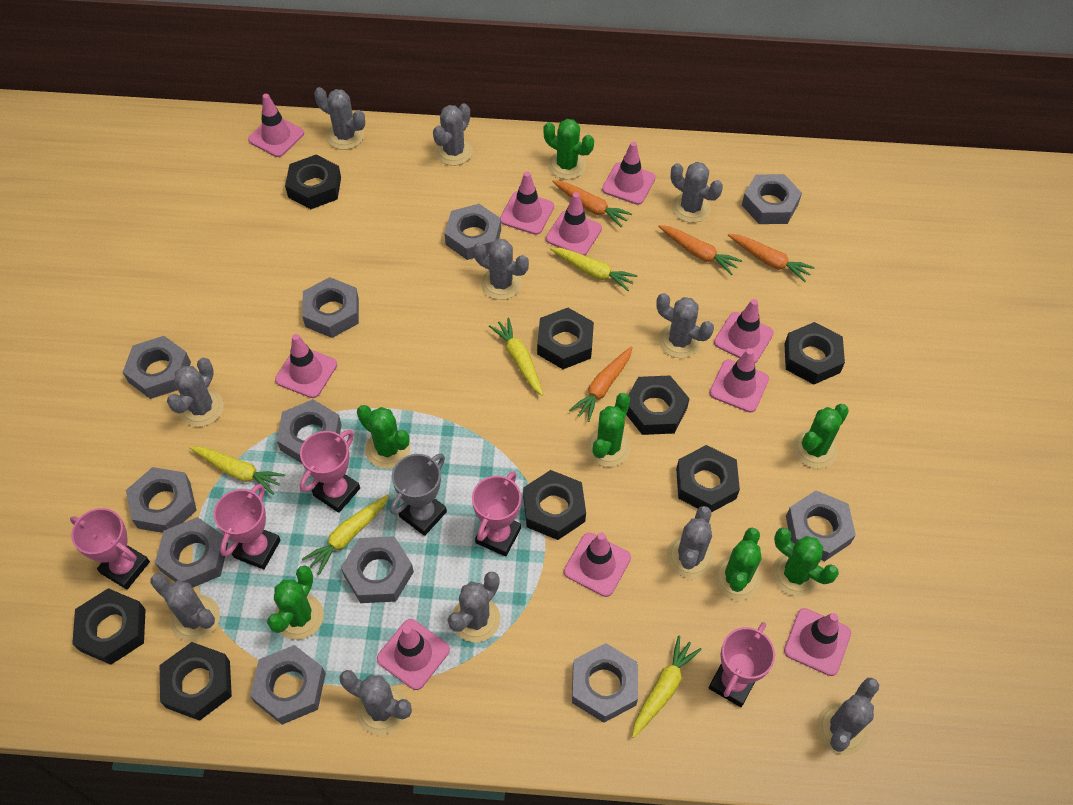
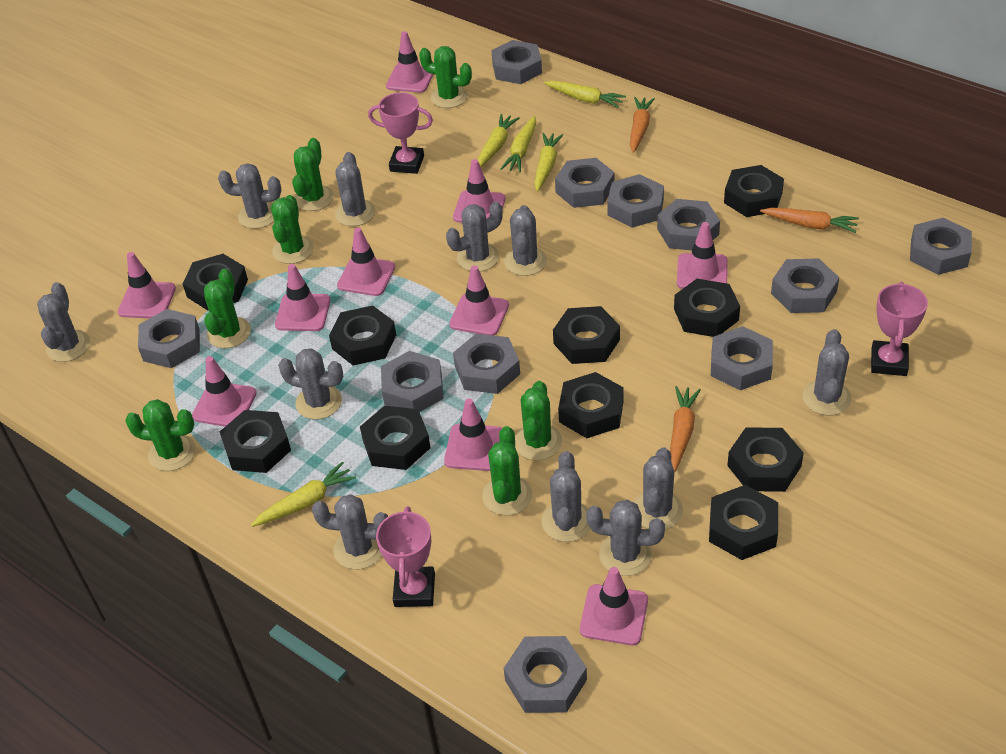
black nut: 8 -> 10
grey trophy: 1 -> 0
orange carrot: 4 -> 3
pink trophy: 5 -> 3

